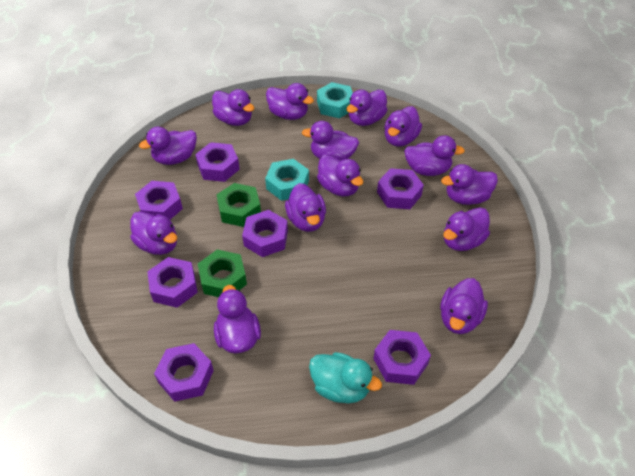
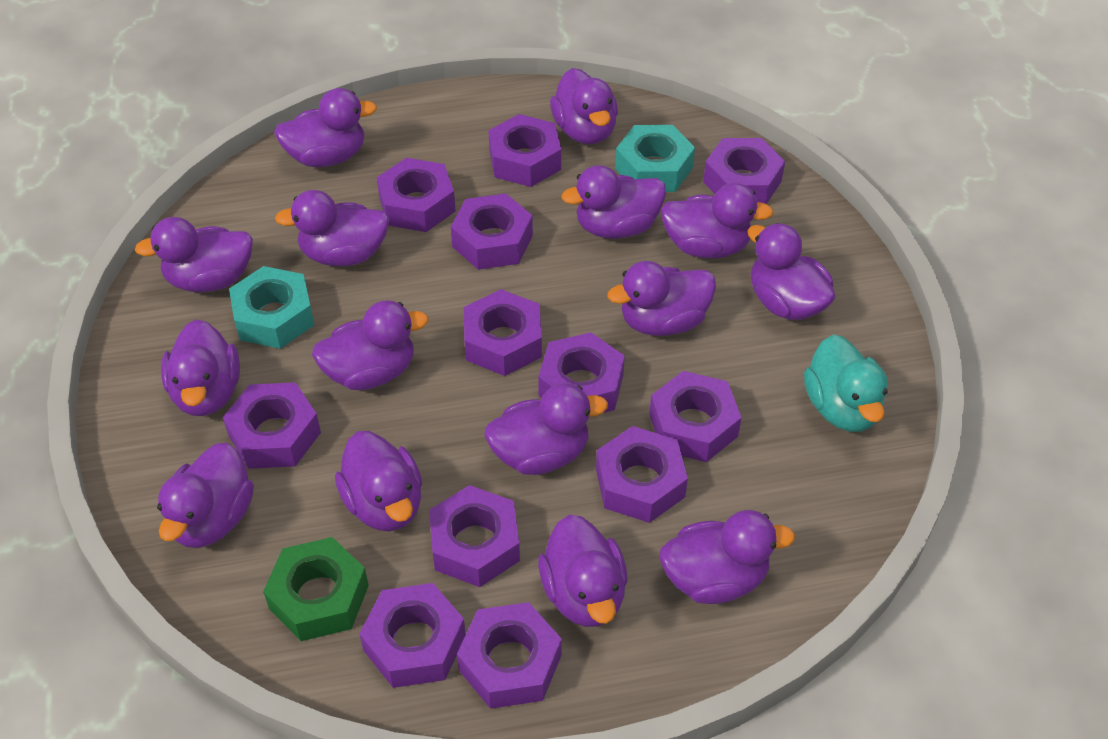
green nut: 2 -> 1
purple duck: 14 -> 15
purple nut: 7 -> 12

